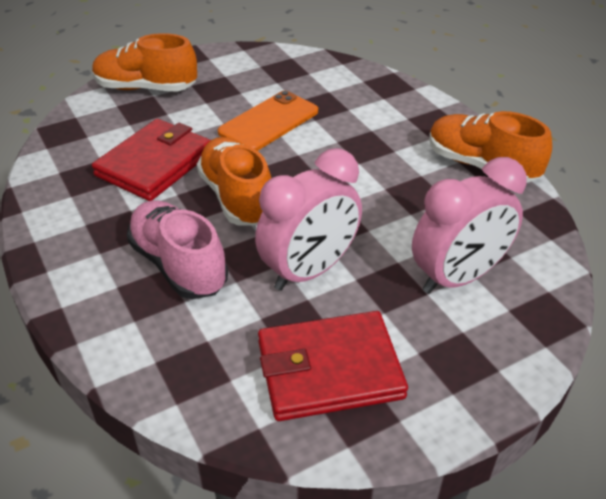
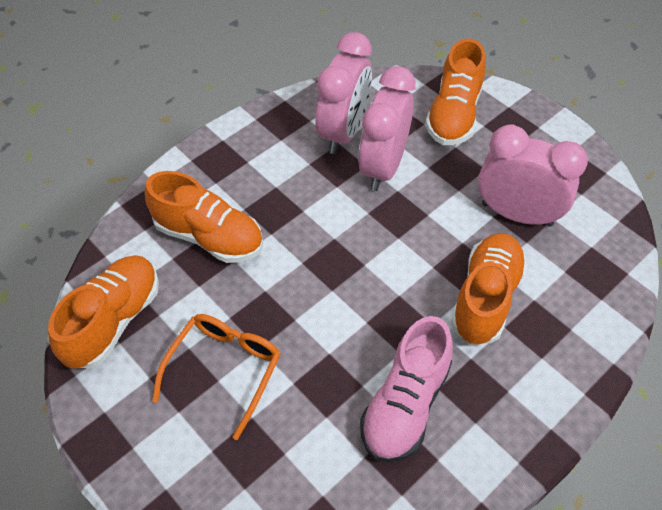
orange glasses: 0 -> 1
orange phone: 1 -> 0
orange shoe: 3 -> 4
pink clock: 2 -> 3
red wallet: 2 -> 0

